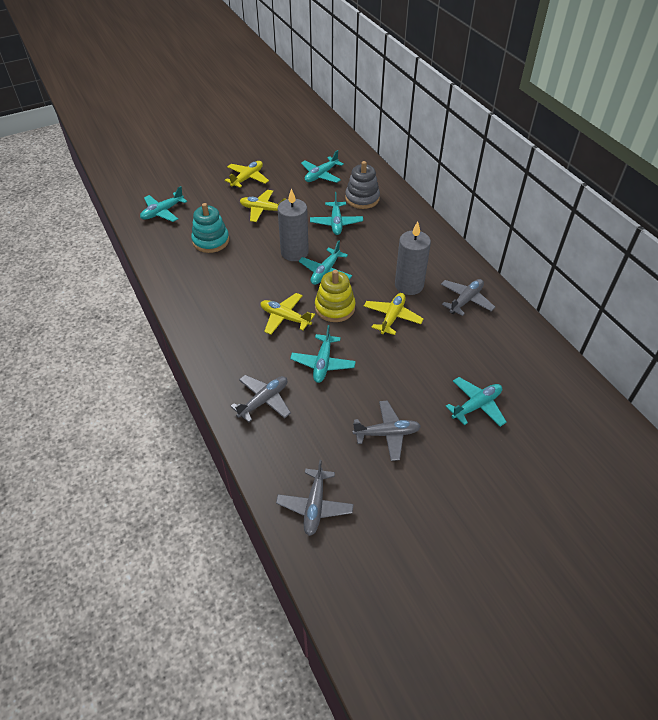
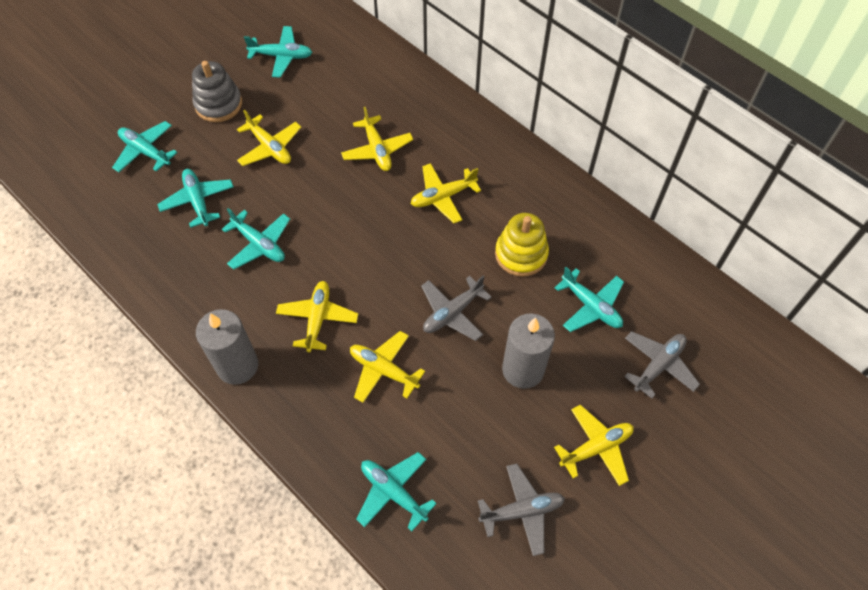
grey plane: 4 -> 3
turquoise stacking toy: 1 -> 0
yellow plane: 4 -> 6

